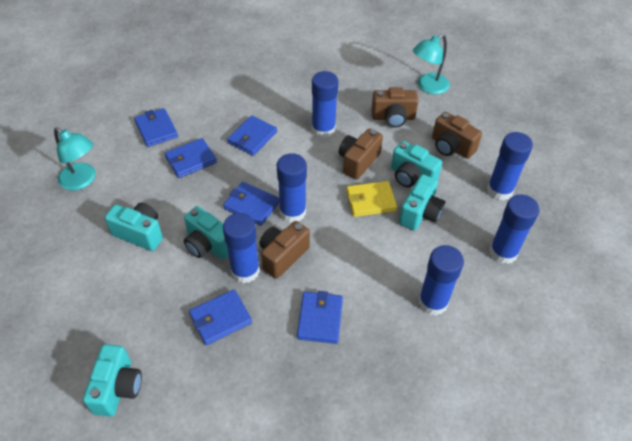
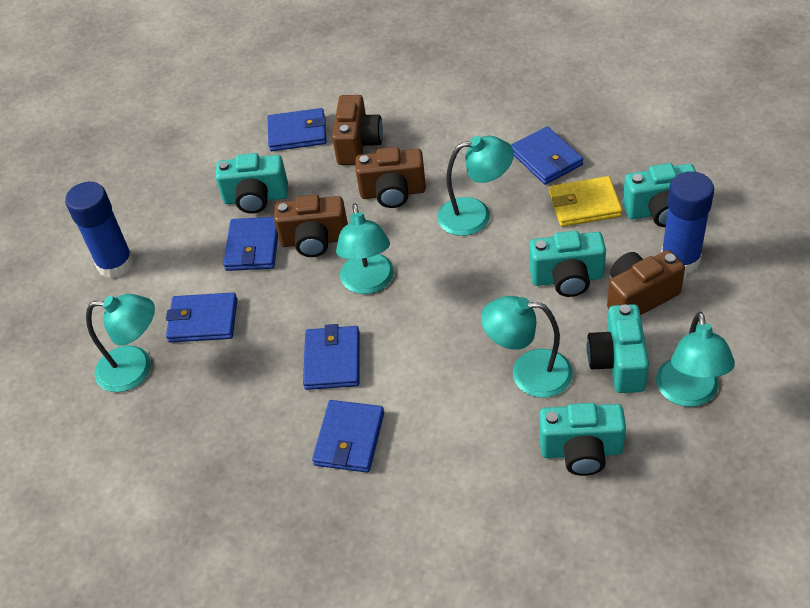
blue glue stick: 6 -> 2
turquoise lamp: 2 -> 5

